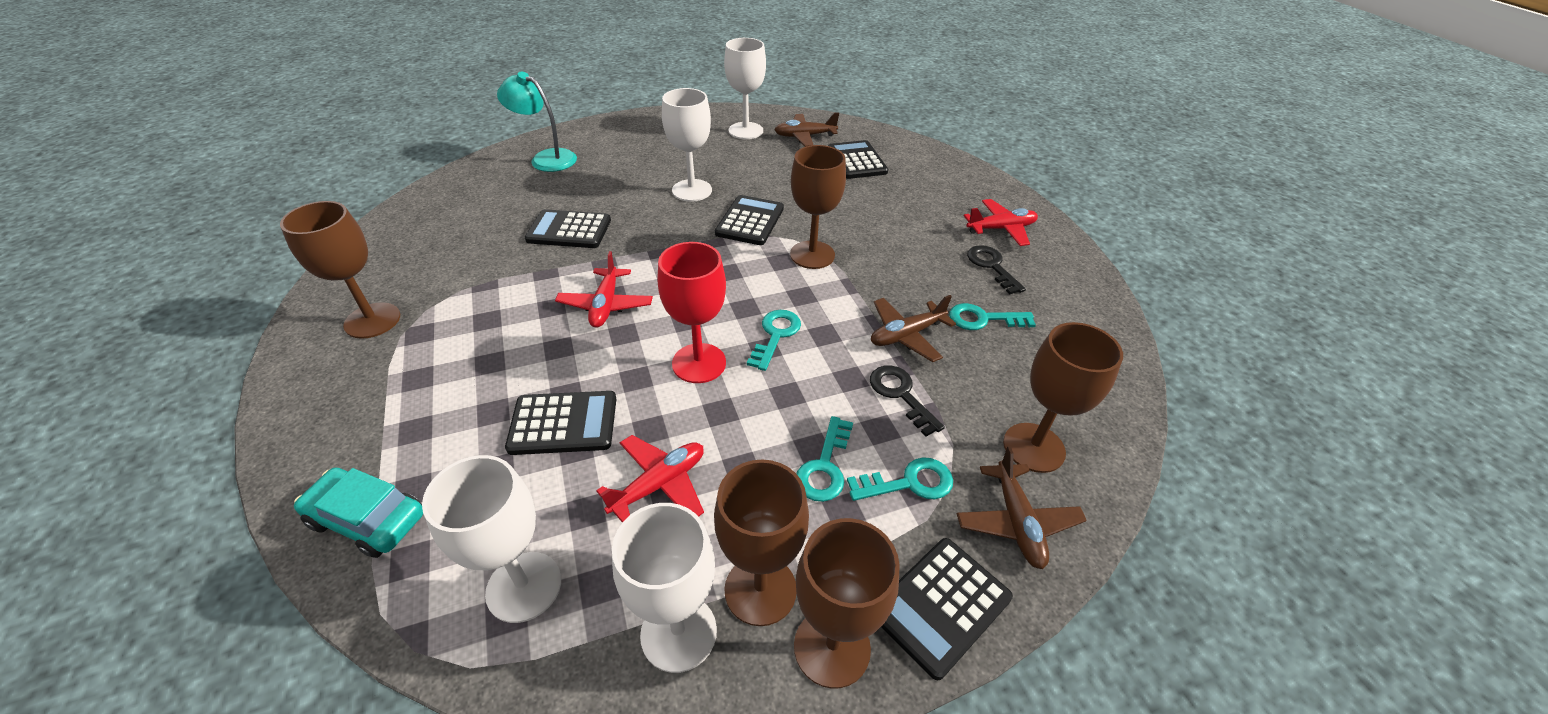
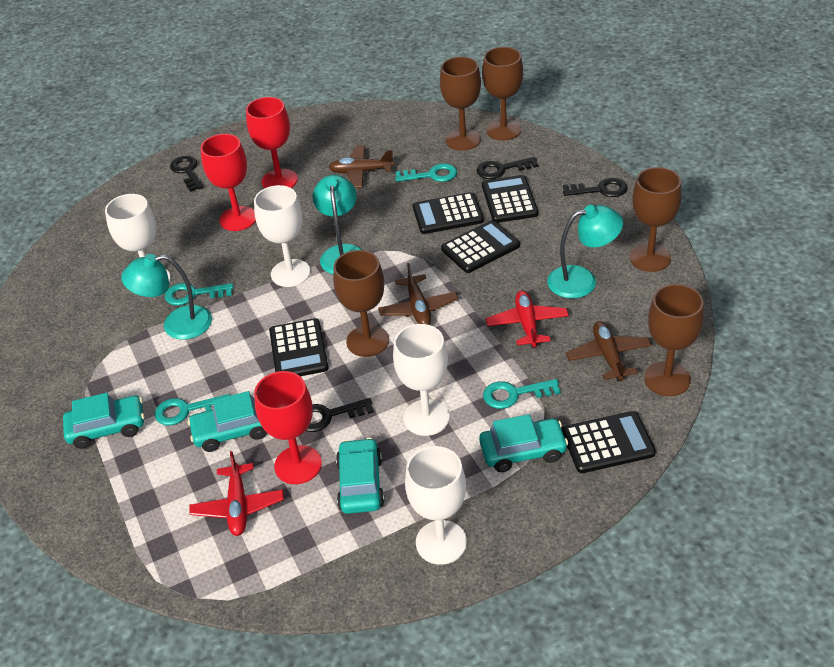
black key: 2 -> 4
red goblet: 1 -> 3
red plane: 3 -> 2
turquoise car: 1 -> 4
turquoise lamp: 1 -> 3

